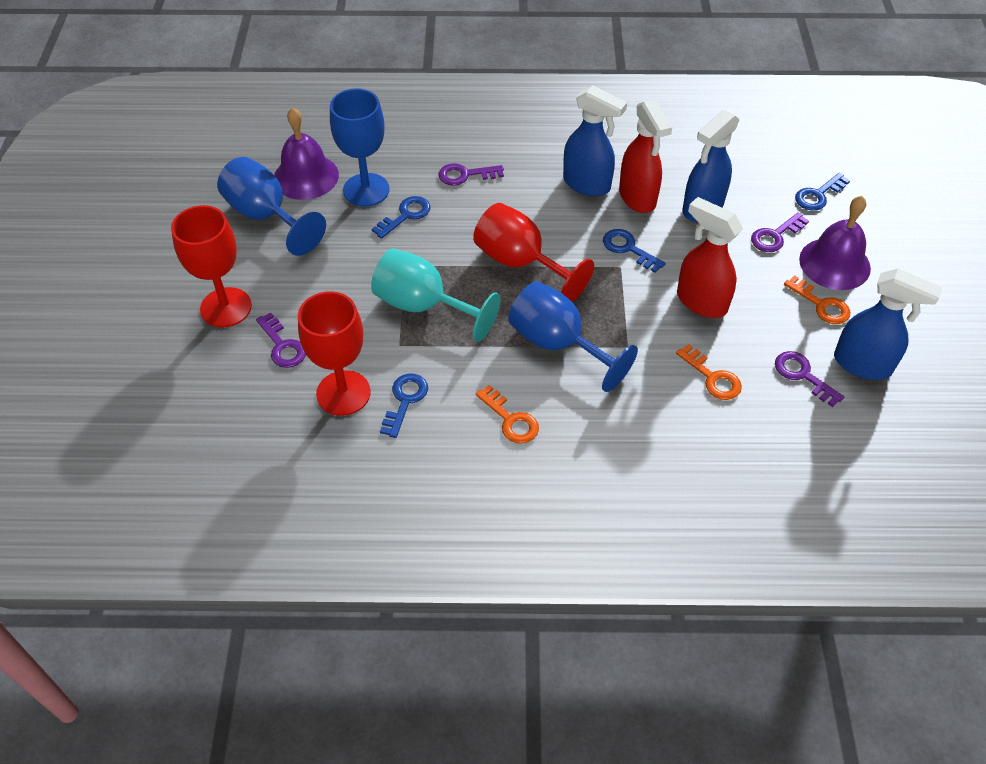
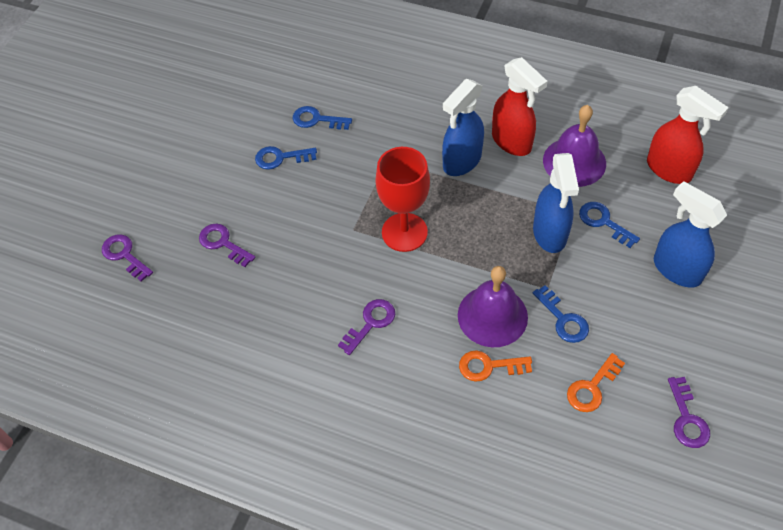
blue goblet: 3 -> 0
orange key: 3 -> 2
red goblet: 3 -> 1
turquoise goblet: 1 -> 0

